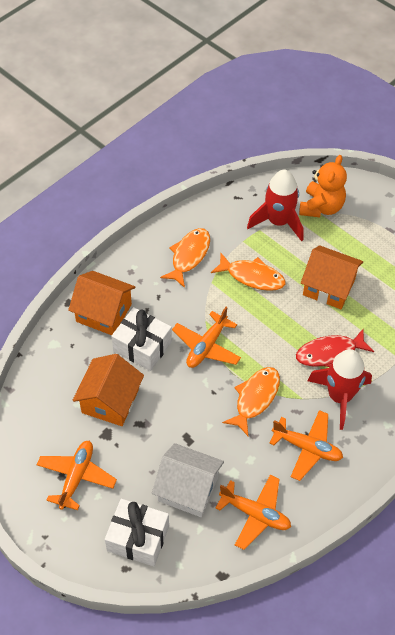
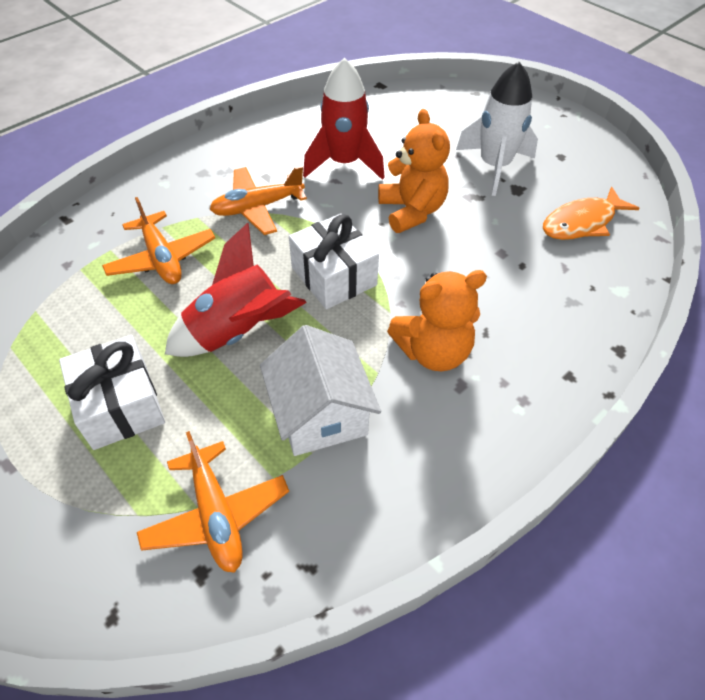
orange fish: 3 -> 1
orange house: 3 -> 0
orange plane: 4 -> 3
orange teddy bear: 1 -> 2
red fish: 1 -> 0
white rocket: 0 -> 1

